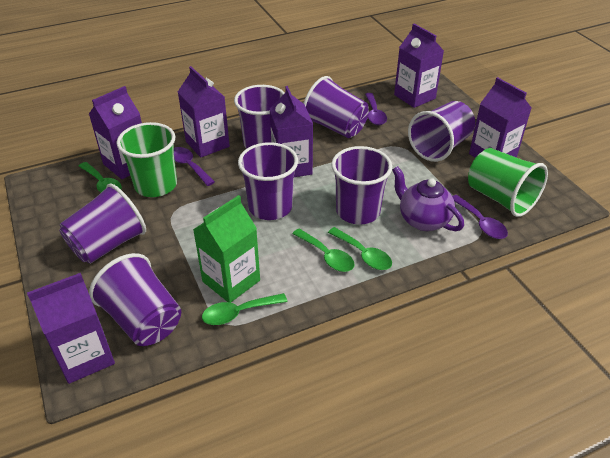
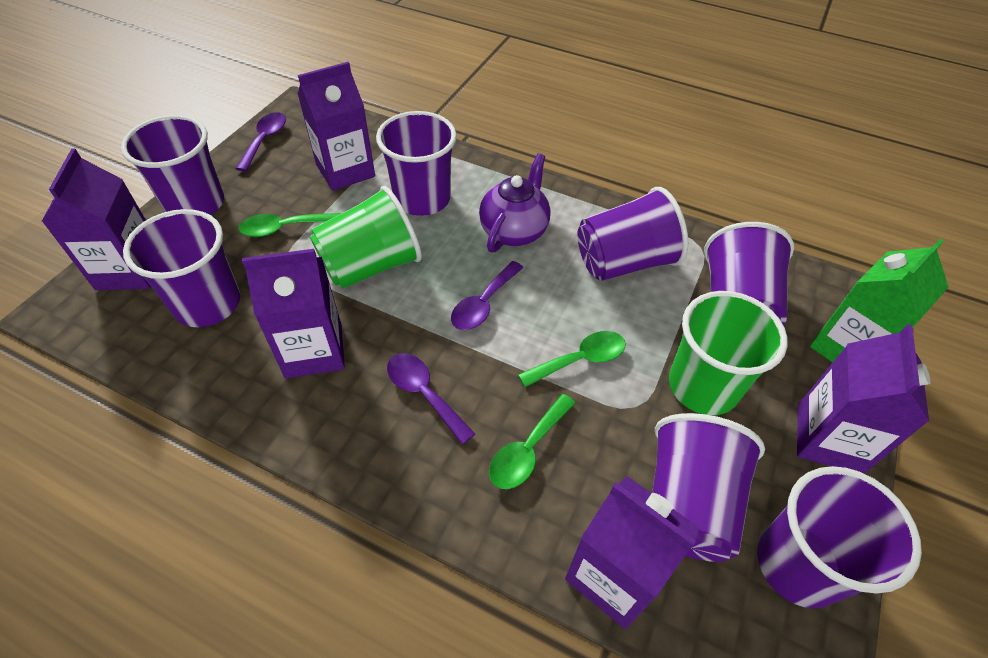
green spoon: 4 -> 3
purple carton: 6 -> 5

